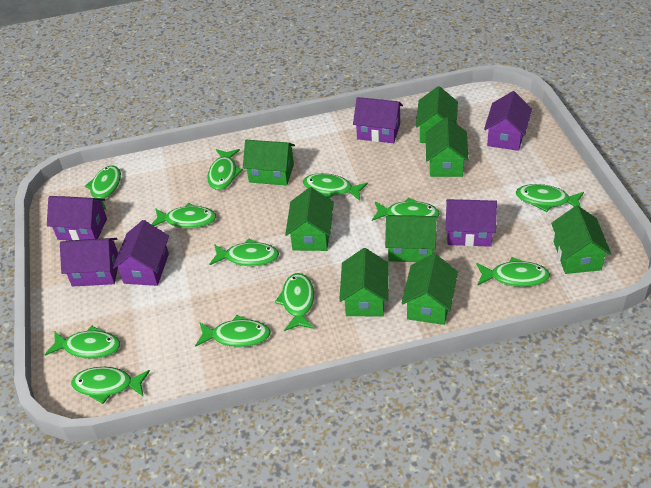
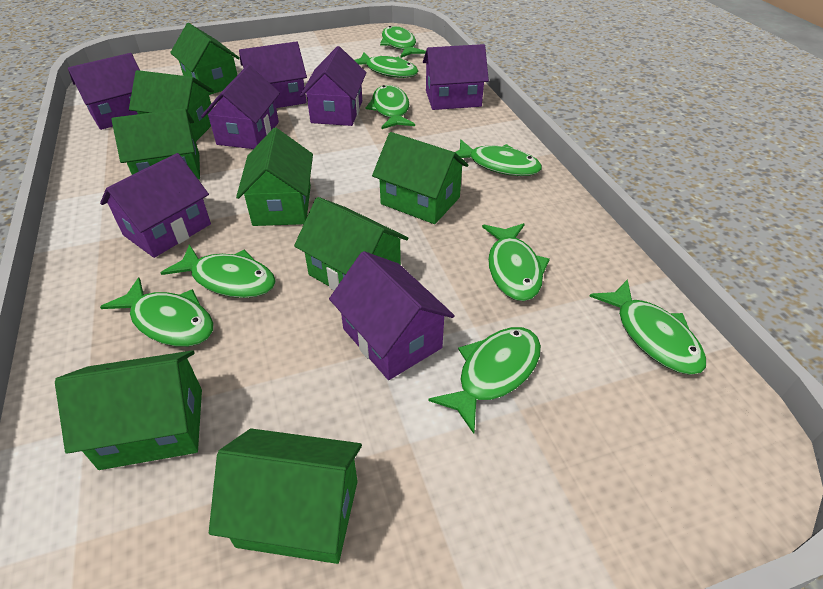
green fish: 12 -> 9
purple house: 6 -> 7

